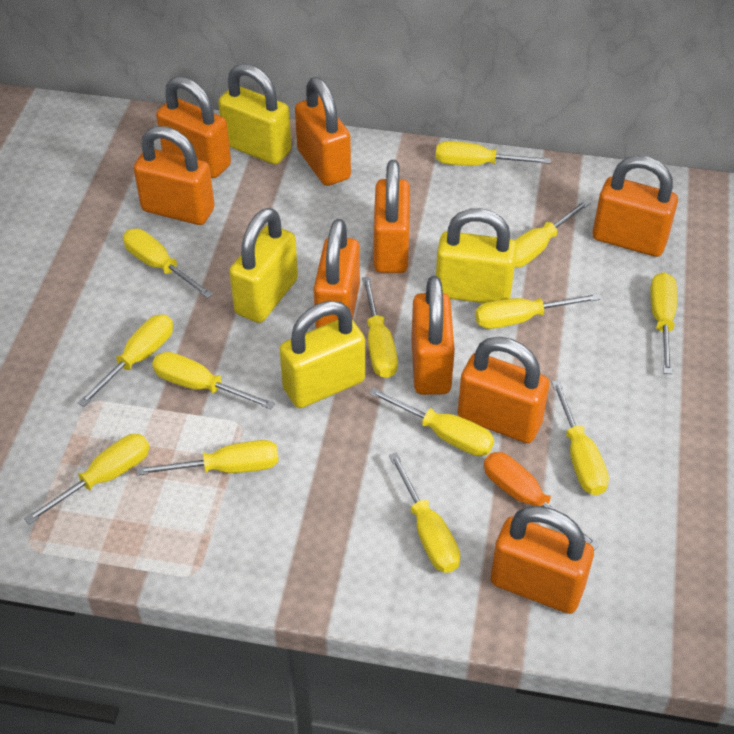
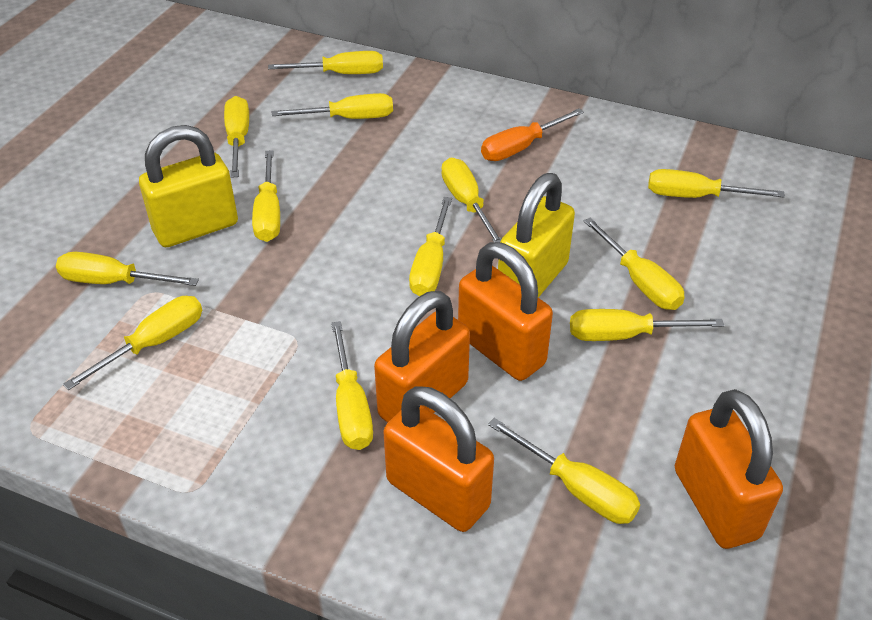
orange padlock: 9 -> 4
yellow padlock: 4 -> 2

